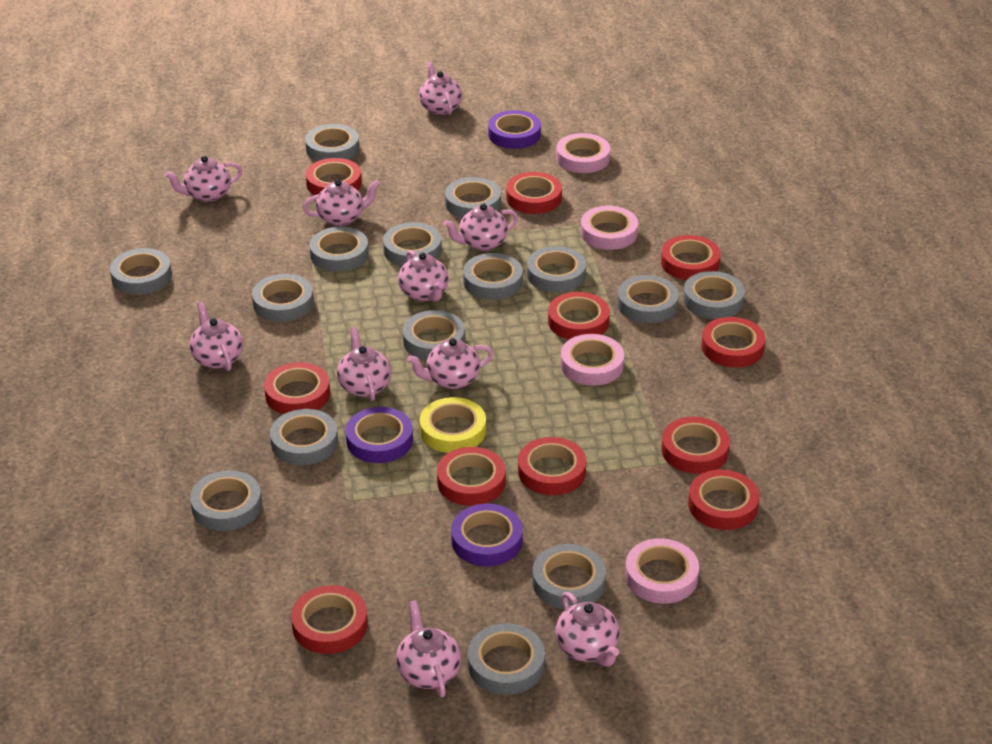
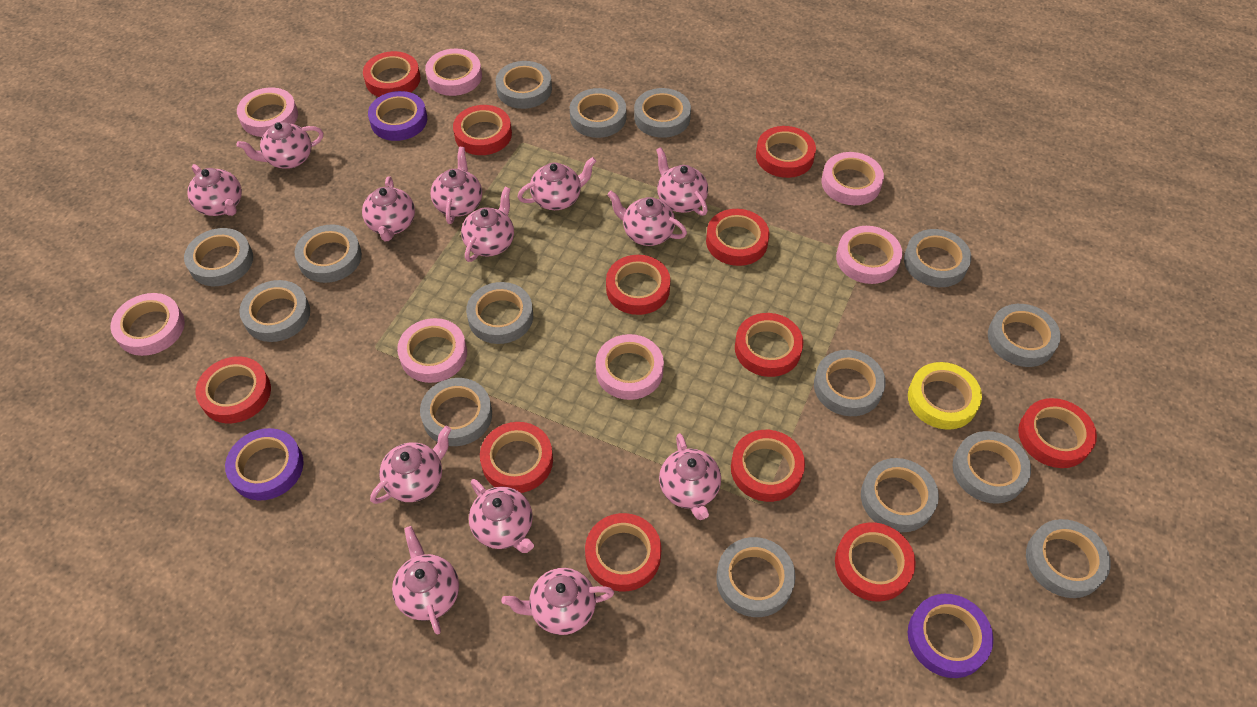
pink tape: 4 -> 7
pink teapot: 10 -> 13
red tape: 11 -> 12

